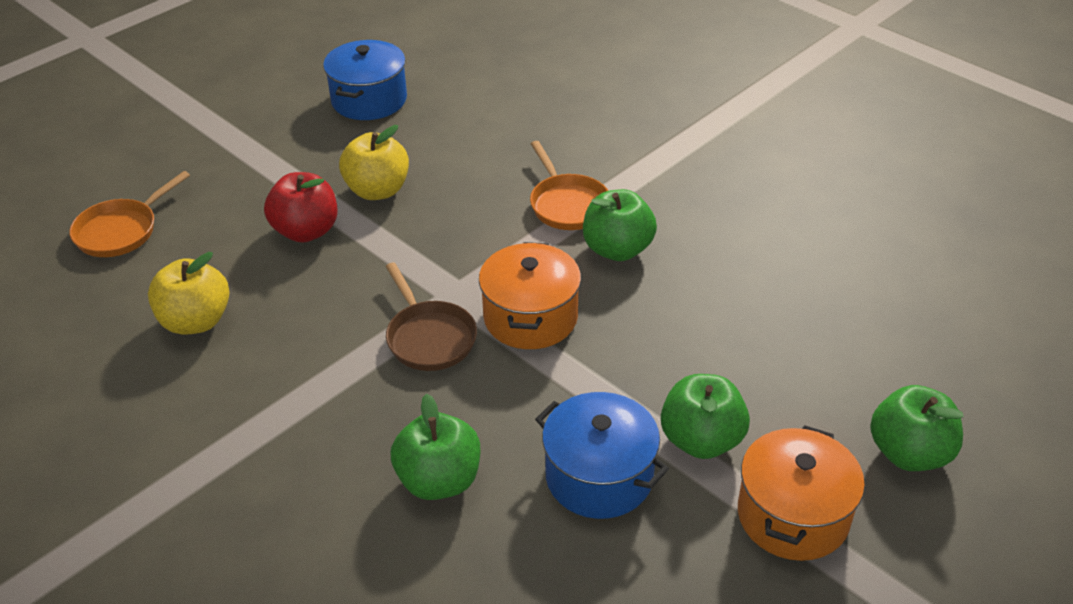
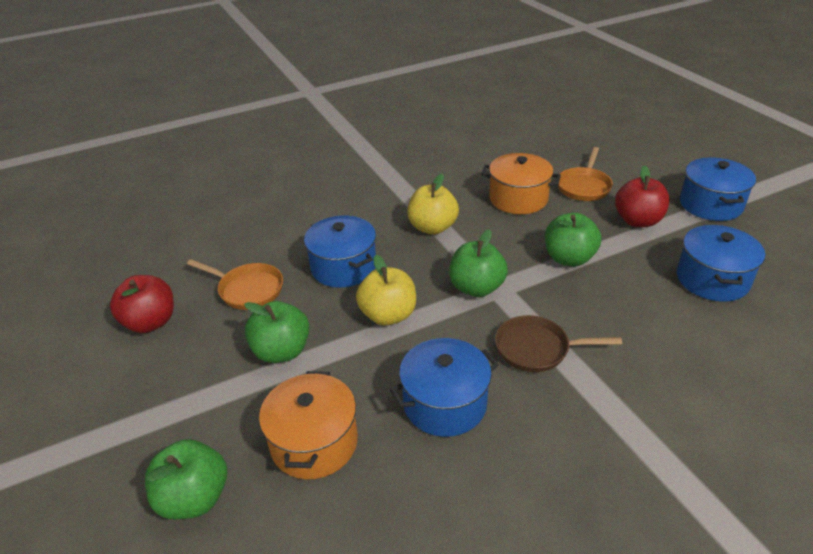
blue pot: 2 -> 4
red apple: 1 -> 2

